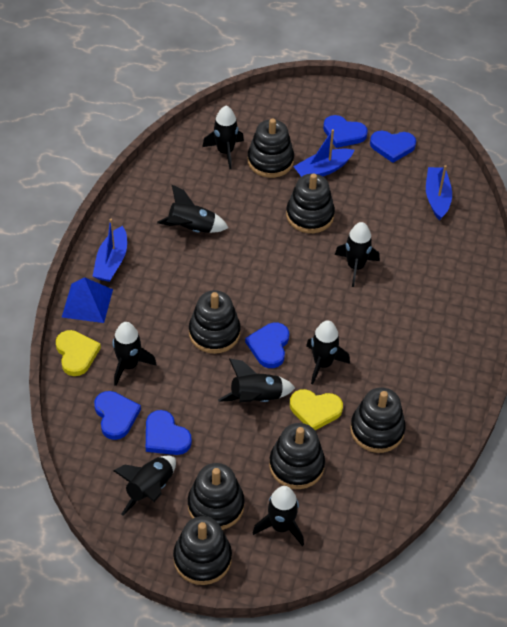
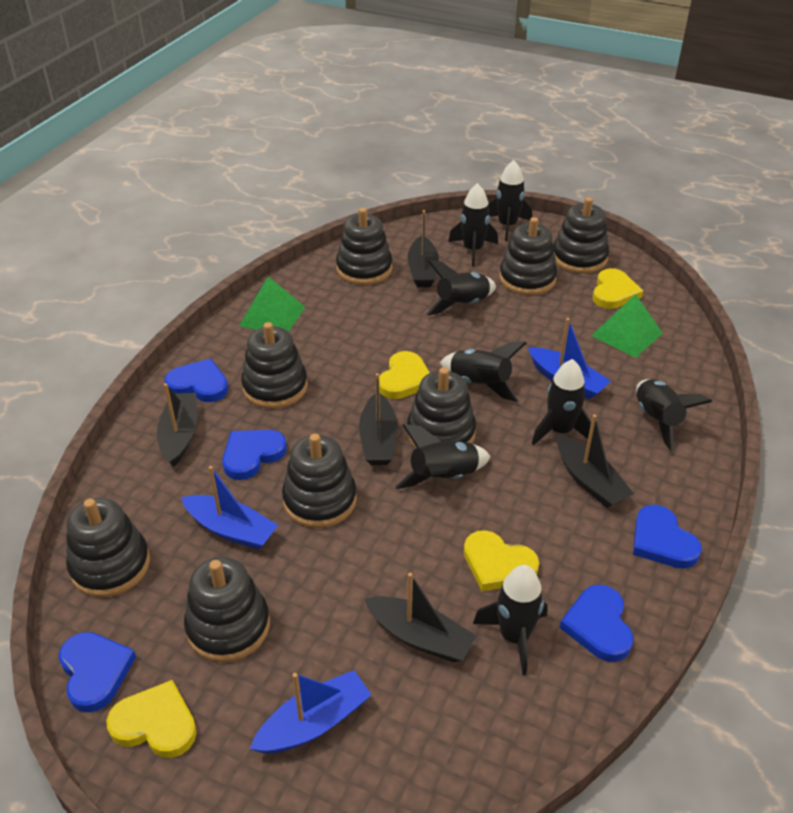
black boat: 0 -> 5
black stacking toy: 7 -> 8
blue pyramid: 1 -> 0
green pyramid: 0 -> 2
yellow heart: 2 -> 4

